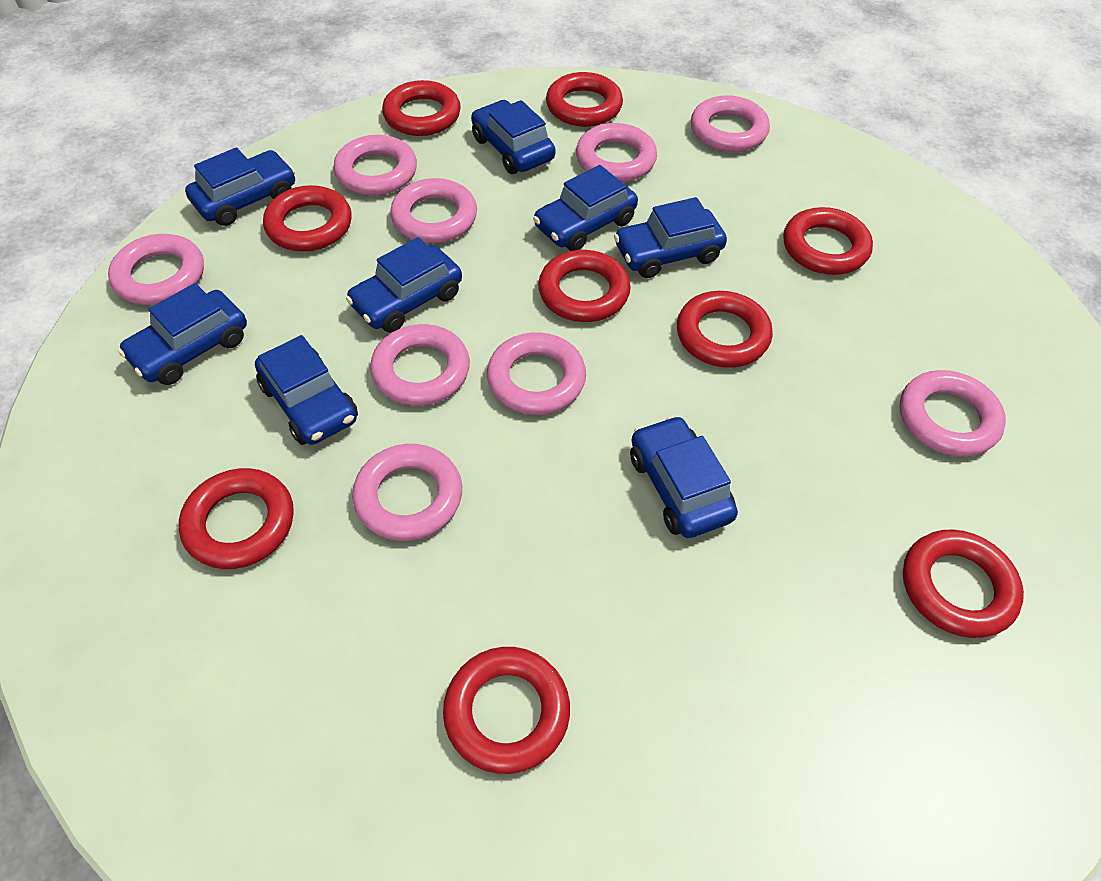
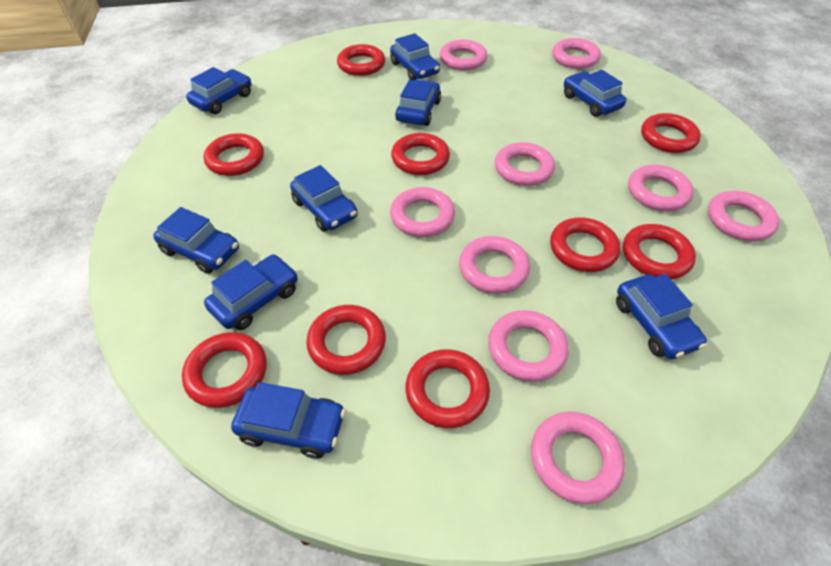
blue car: 8 -> 9

